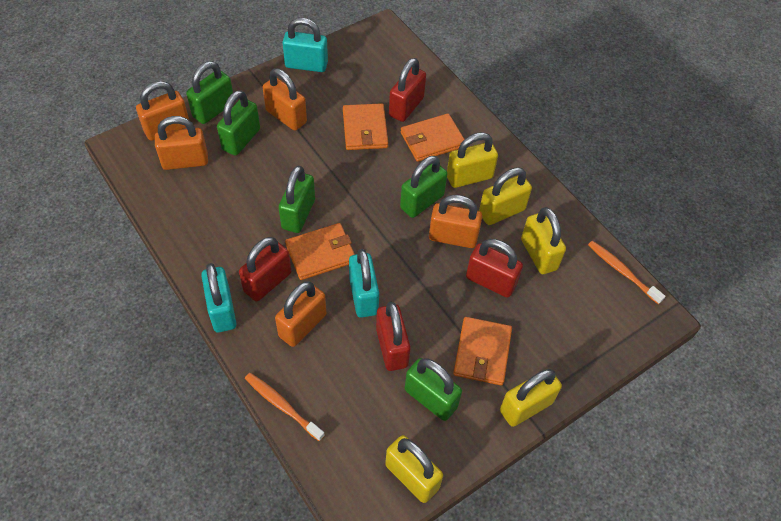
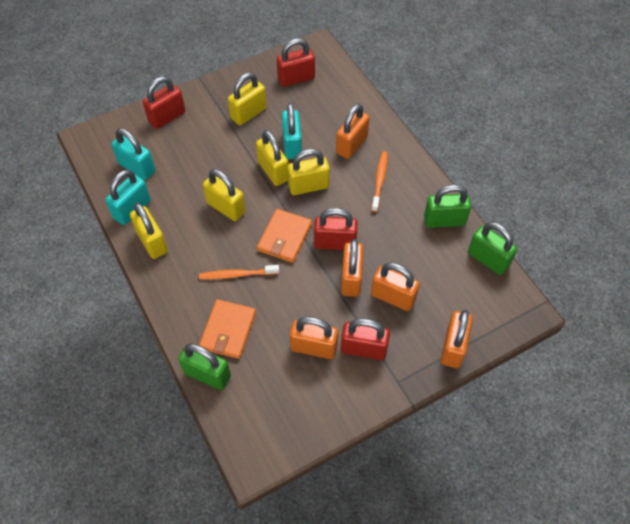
green padlock: 5 -> 3
orange wallet: 4 -> 2

